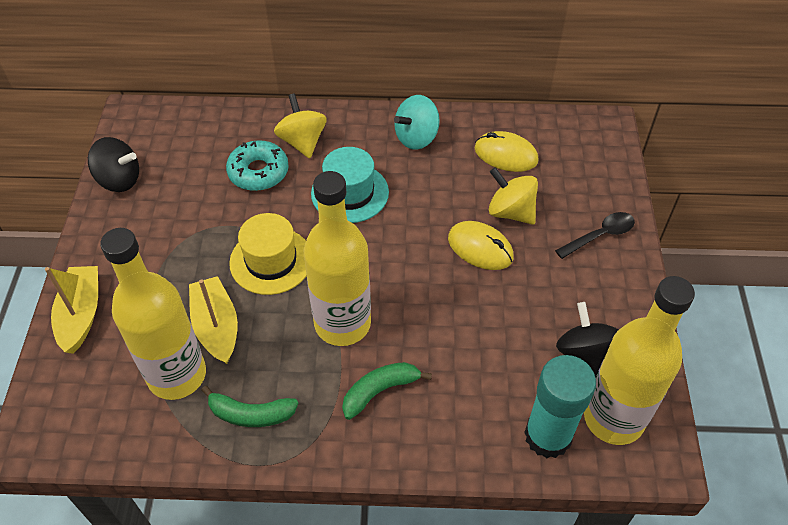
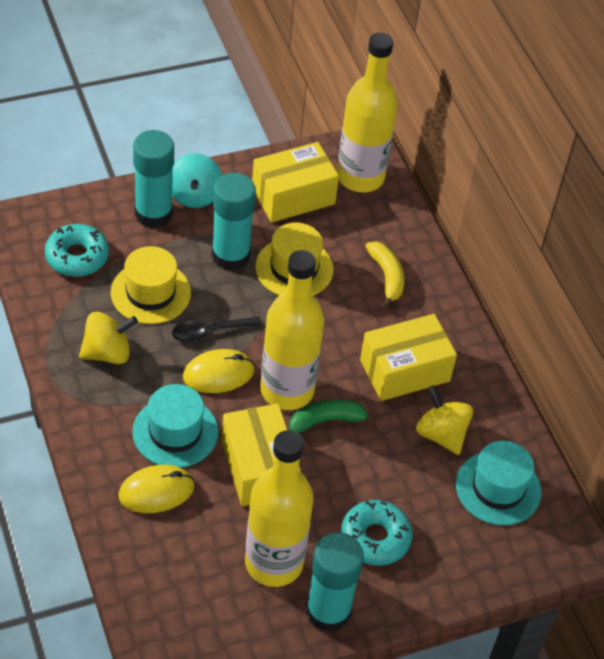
black spinning top: 2 -> 0
green banana: 2 -> 1
turquoise donut: 1 -> 2
turquoise glue stick: 1 -> 3
turquoise hat: 1 -> 2
yellow banana: 0 -> 1
yellow boat: 2 -> 0
yellow box: 0 -> 3
yellow hat: 1 -> 2

